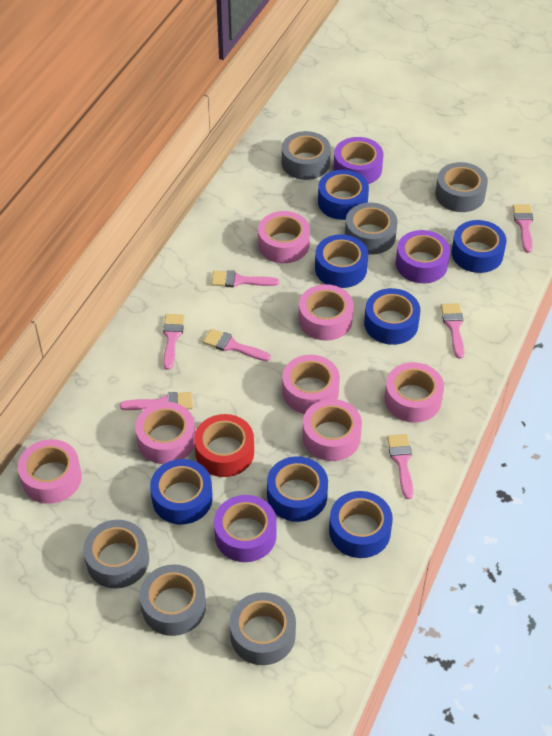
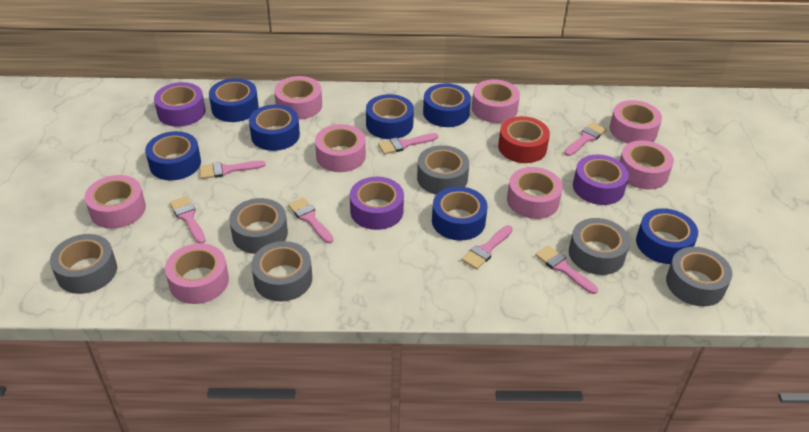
pink tape: 7 -> 8

